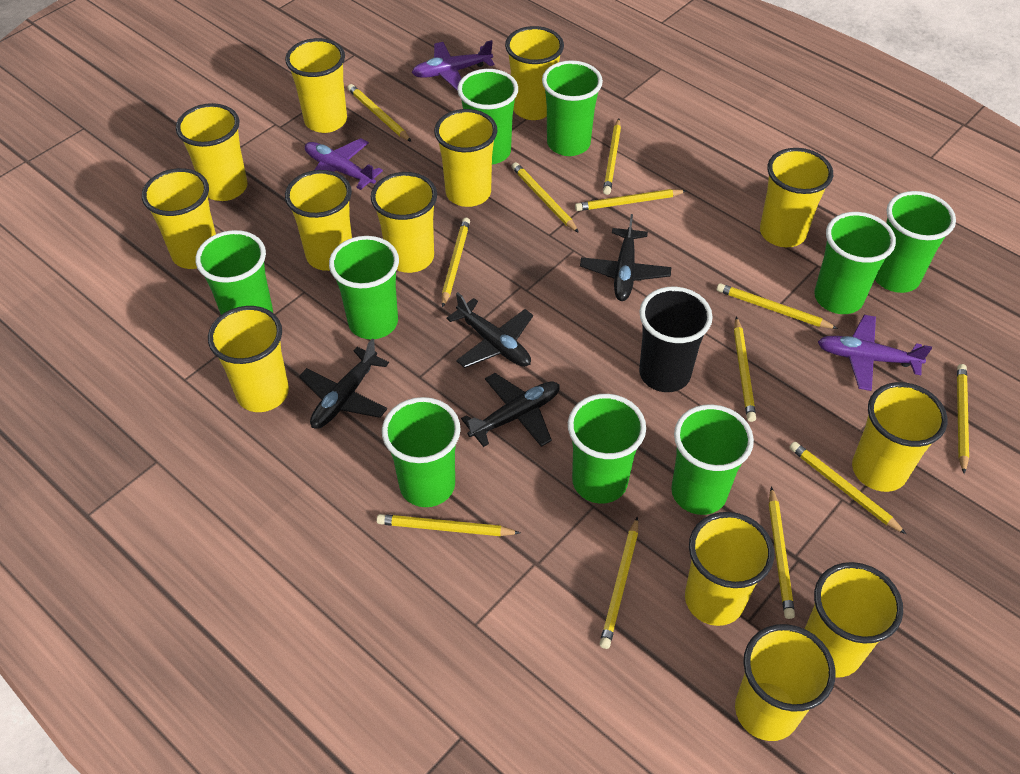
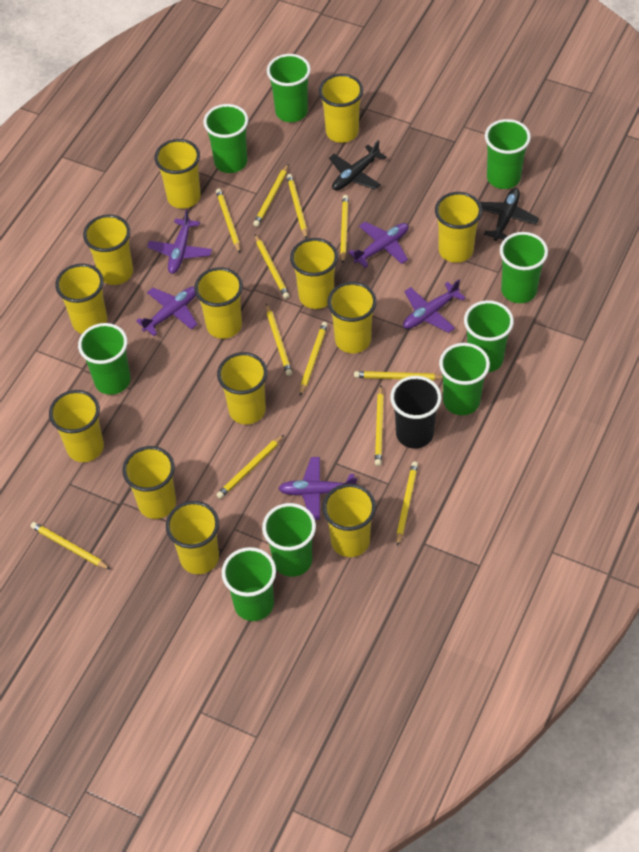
black plane: 4 -> 2
purple plane: 3 -> 5

